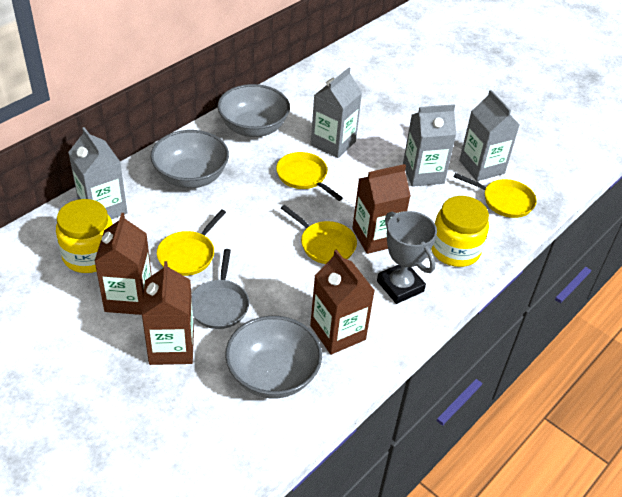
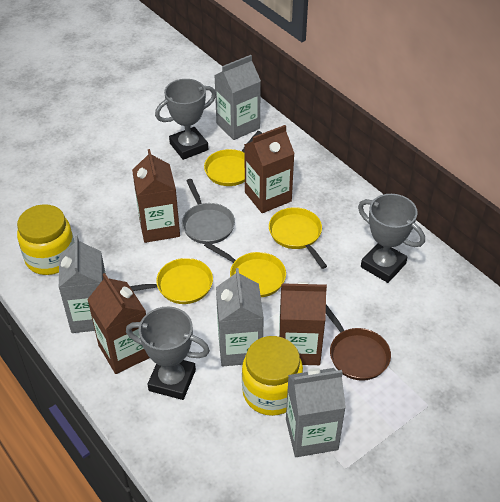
brown pan: 0 -> 1
grey bowl: 3 -> 0
grey trophy: 1 -> 3

